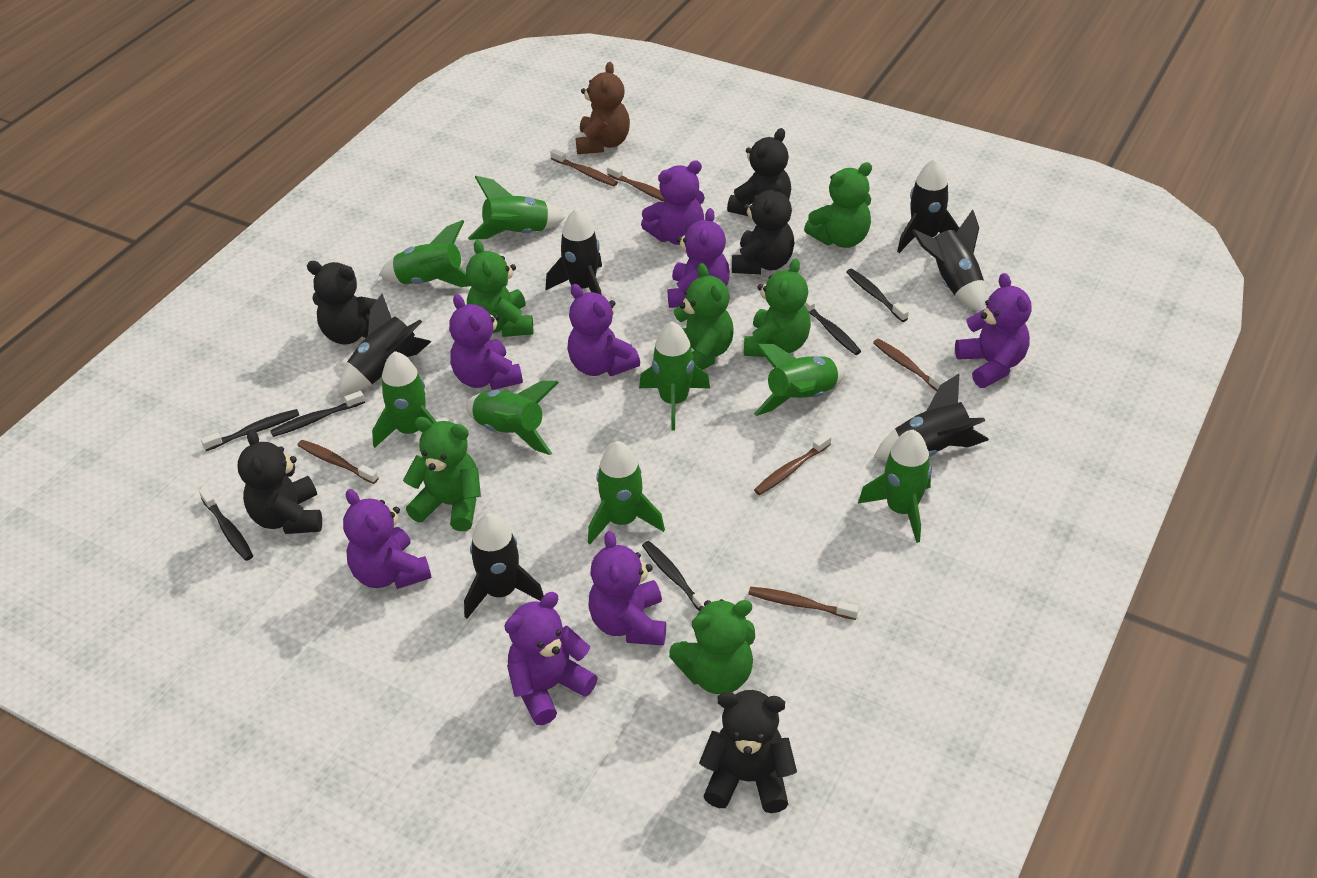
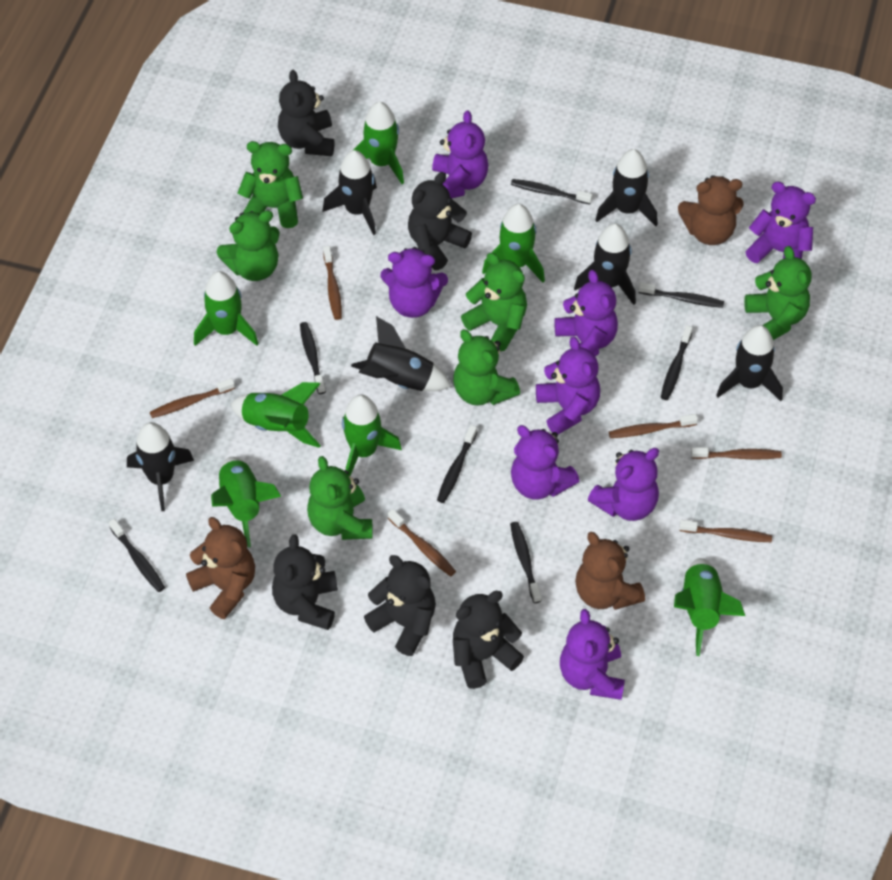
black toothbrush: 6 -> 7
brown teddy bear: 1 -> 3
green rocket: 8 -> 7

